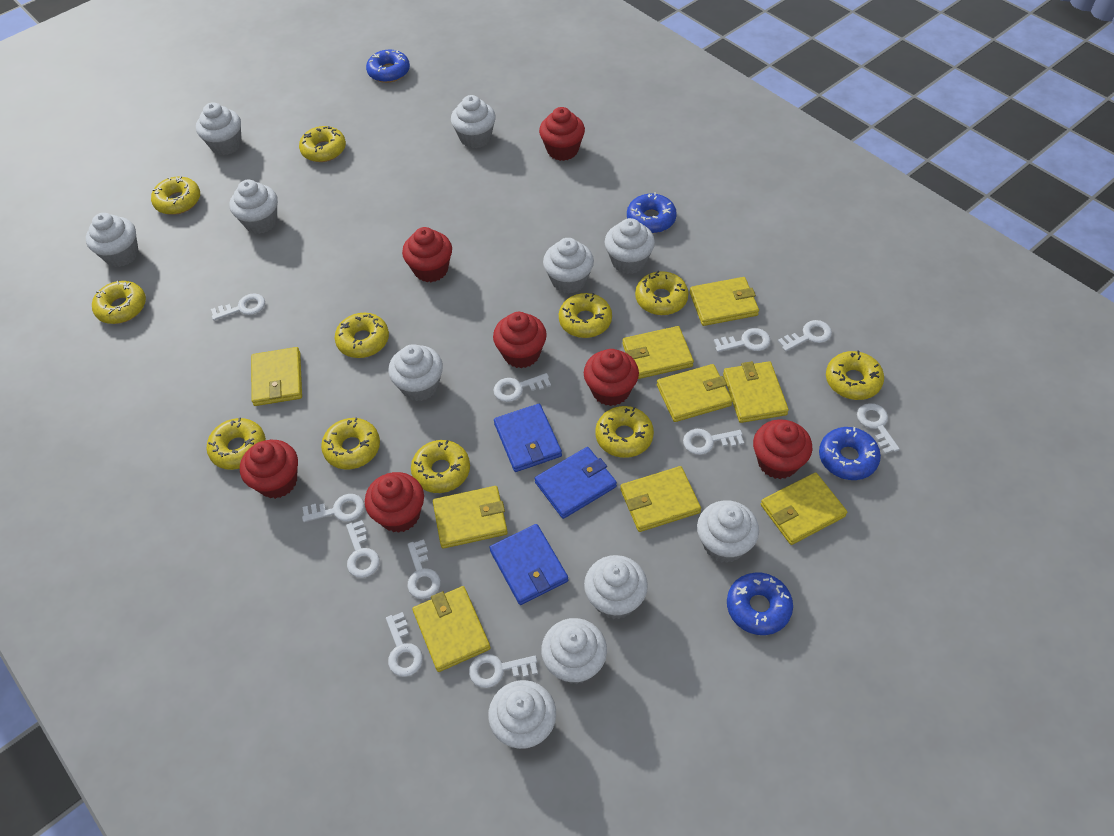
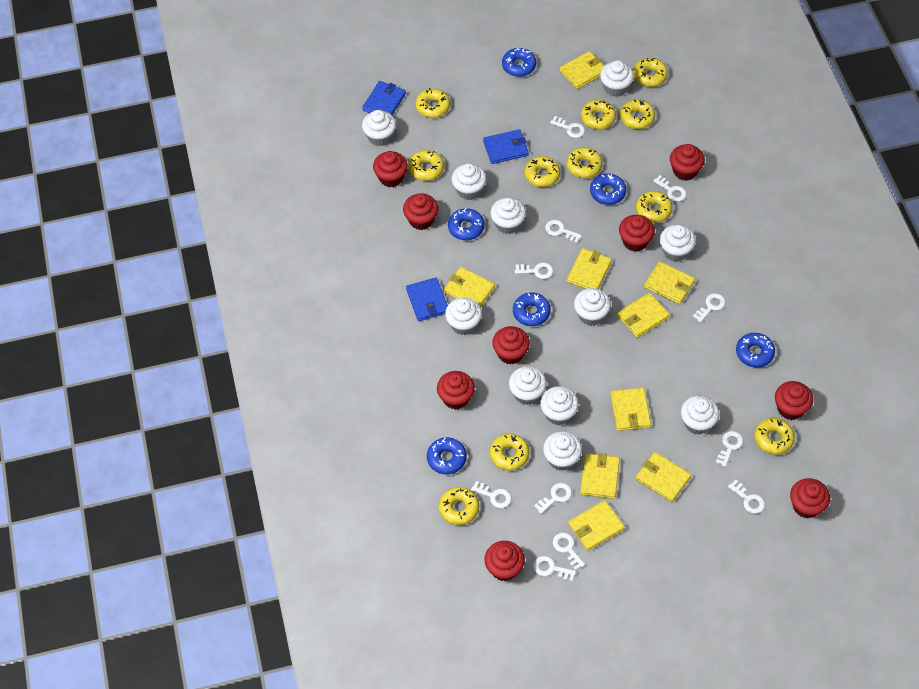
blue donut: 4 -> 6
red cupcake: 7 -> 9

